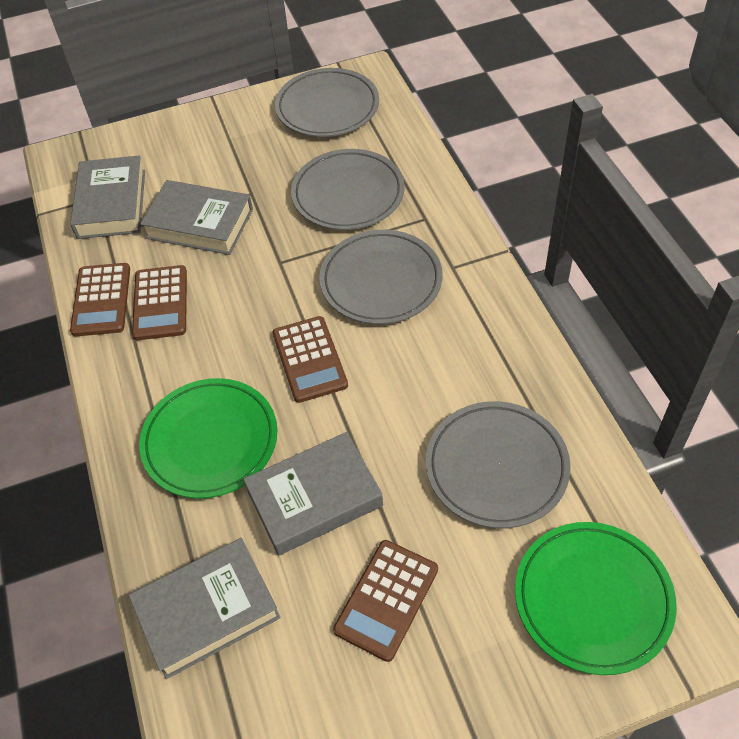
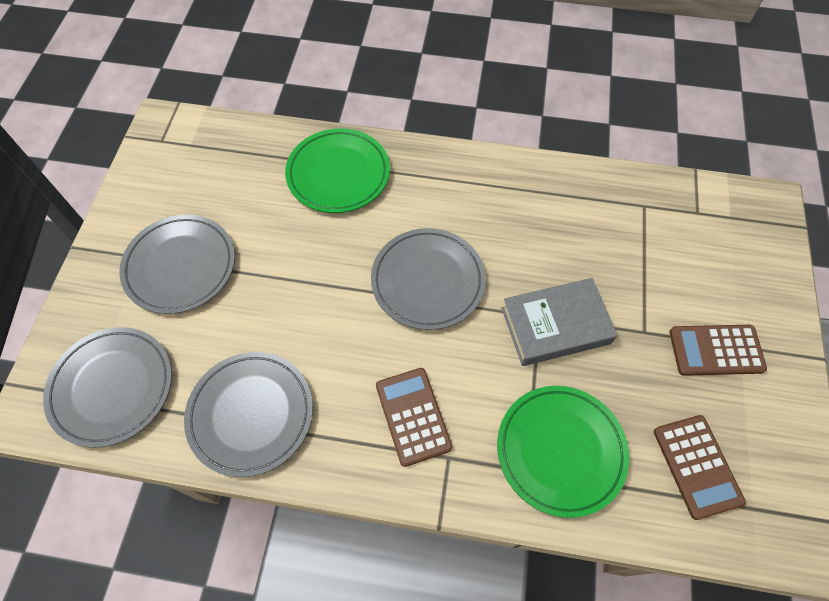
brown calculator: 4 -> 3
grey book: 4 -> 1

